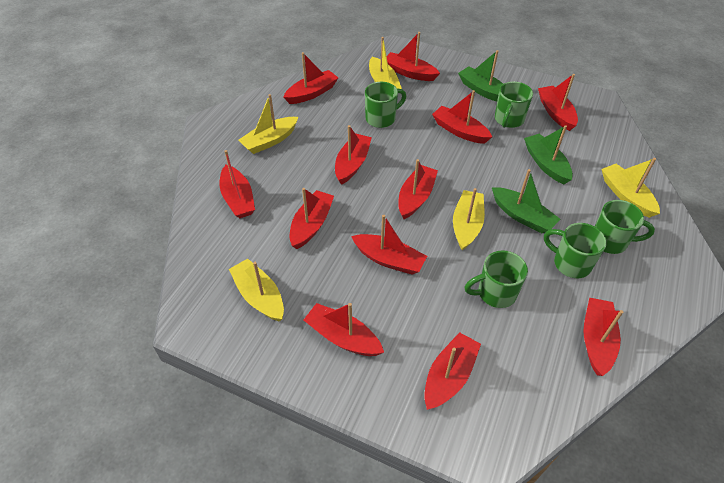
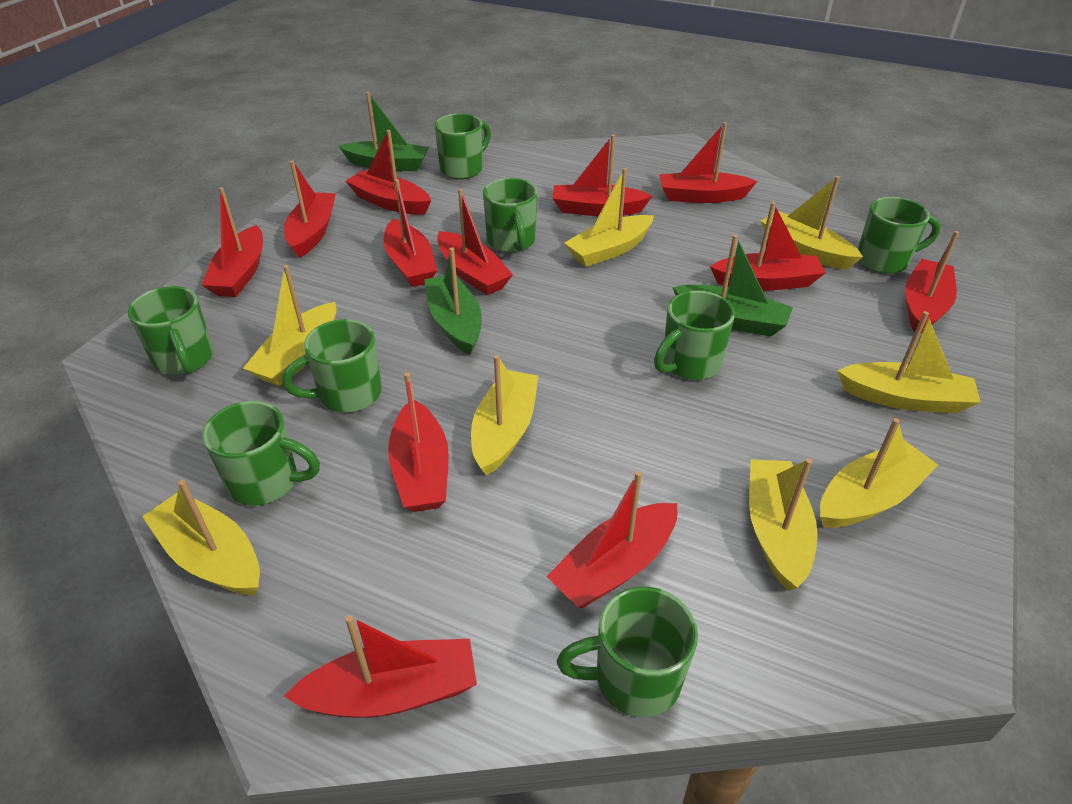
green mug: 5 -> 8
yellow boat: 5 -> 8

